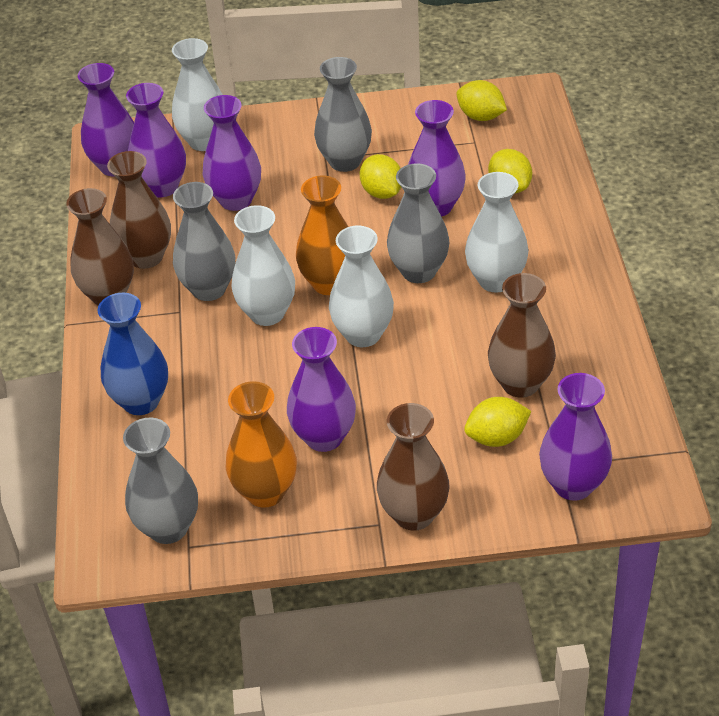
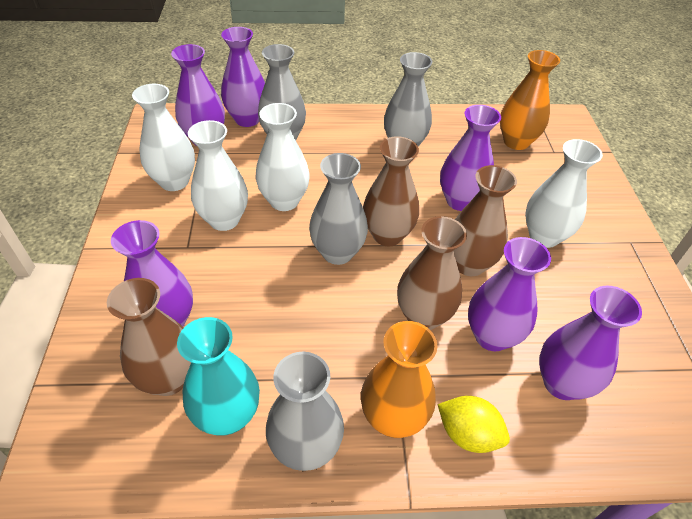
blue vase: 1 -> 0
turquoise vase: 0 -> 1
yellow lemon: 4 -> 1

